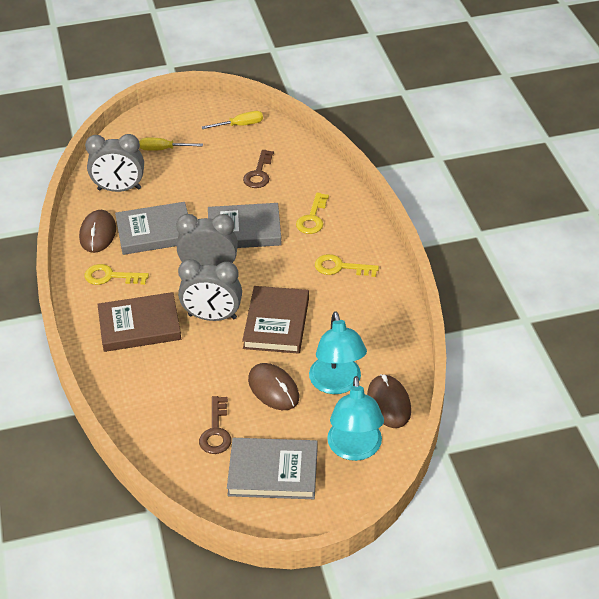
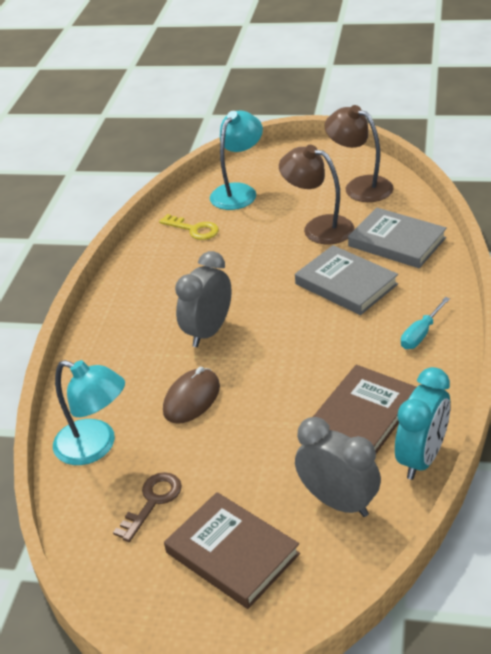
brown key: 2 -> 1
brown lamp: 0 -> 2
brown mouse: 3 -> 1
grey book: 3 -> 2
grey clock: 3 -> 2
turquoise clock: 0 -> 1
turquoise screwdriver: 0 -> 1
yellow key: 3 -> 1
yellow screwdriver: 2 -> 0

